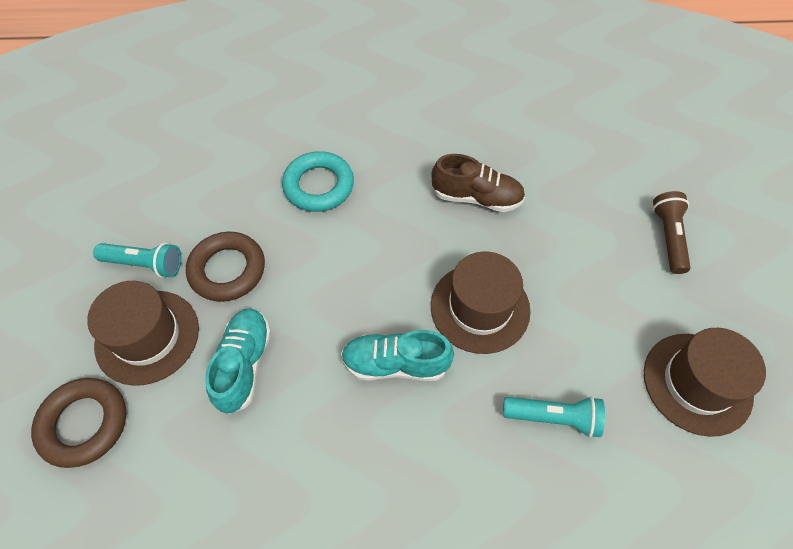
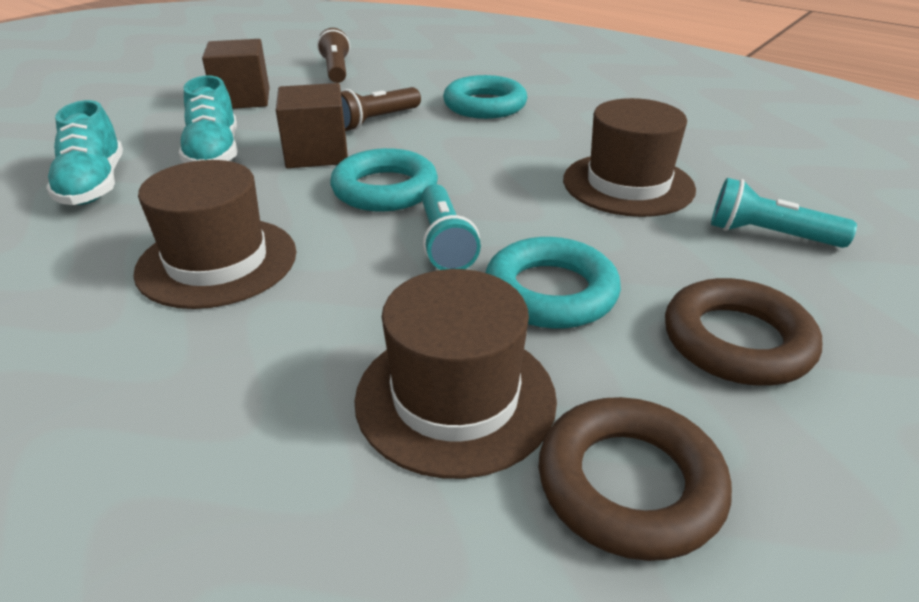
brown cube: 0 -> 2
brown flashlight: 1 -> 2
brown shoe: 1 -> 0
turquoise ring: 1 -> 3

